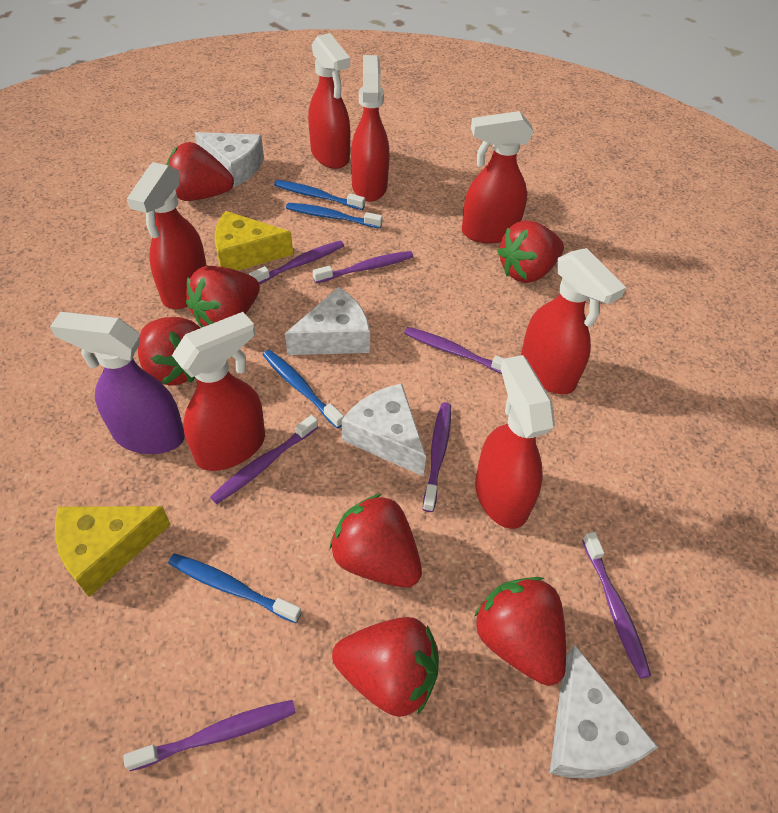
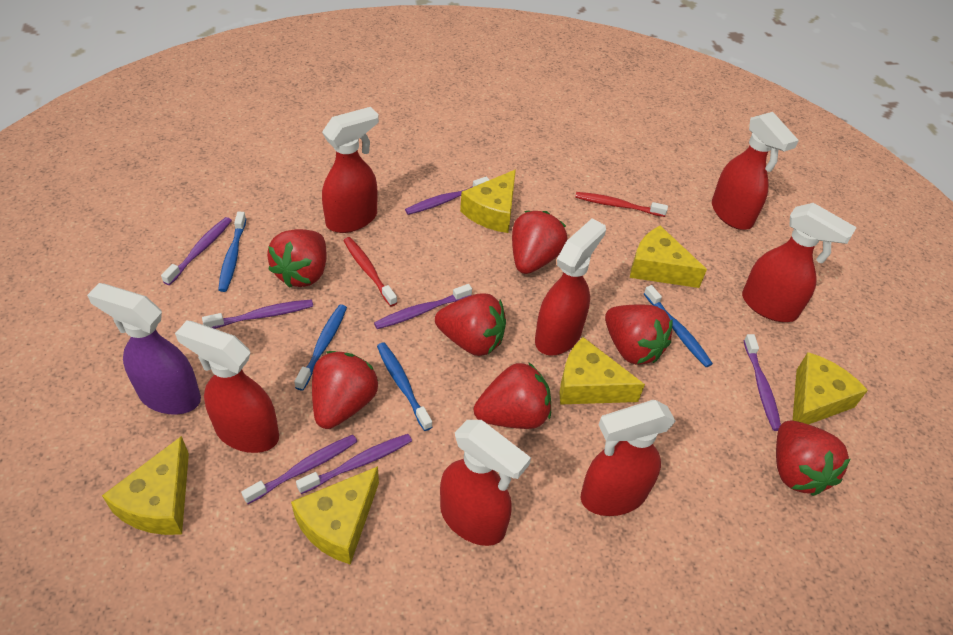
red toothbrush: 0 -> 2
white cheese: 4 -> 0
yellow cheese: 2 -> 6

